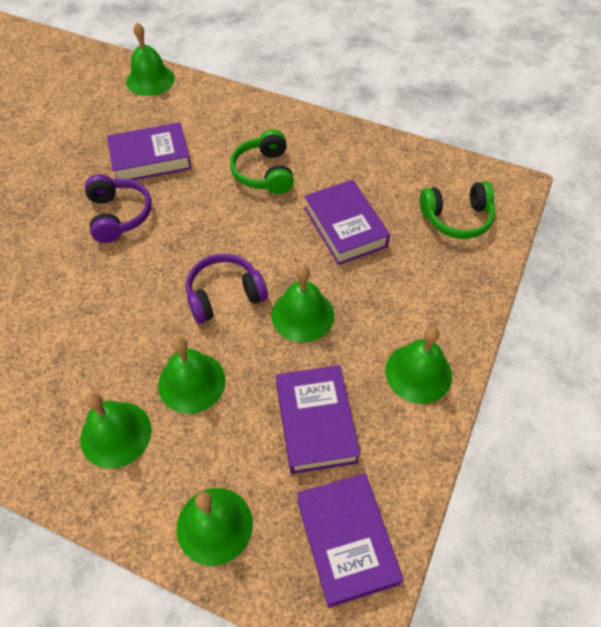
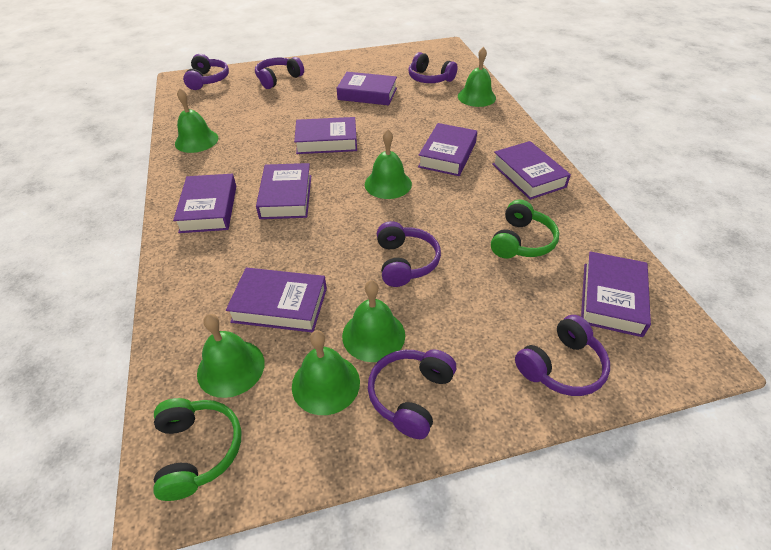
purple book: 4 -> 8
purple headphones: 2 -> 6

